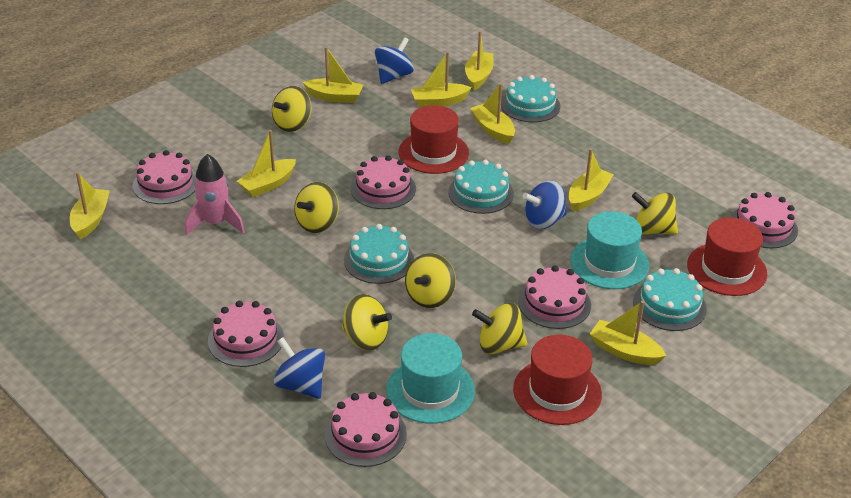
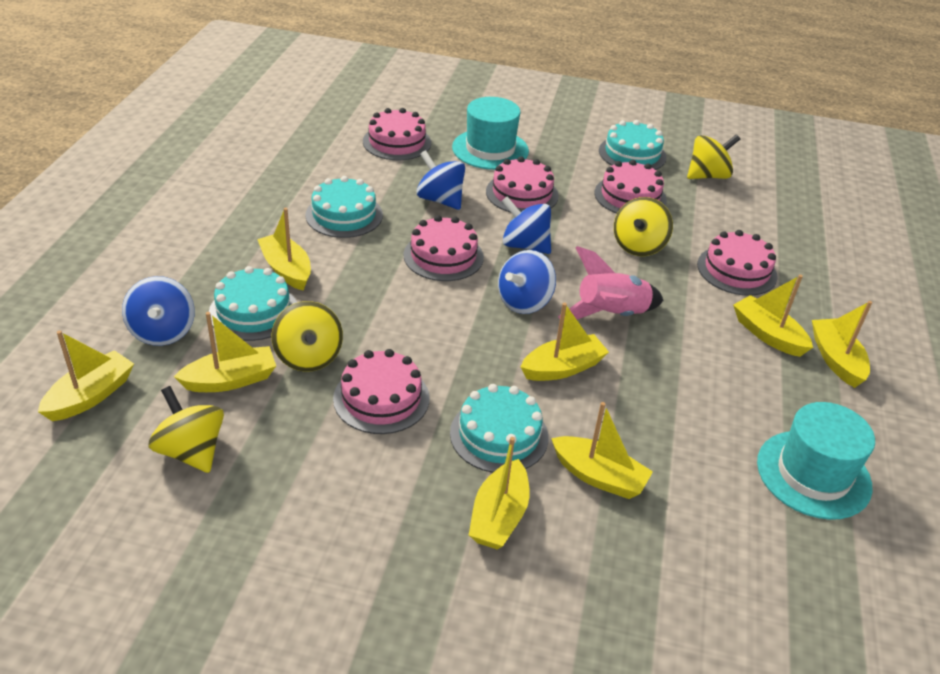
blue spinning top: 3 -> 4
red hat: 3 -> 0
yellow spinning top: 6 -> 4

